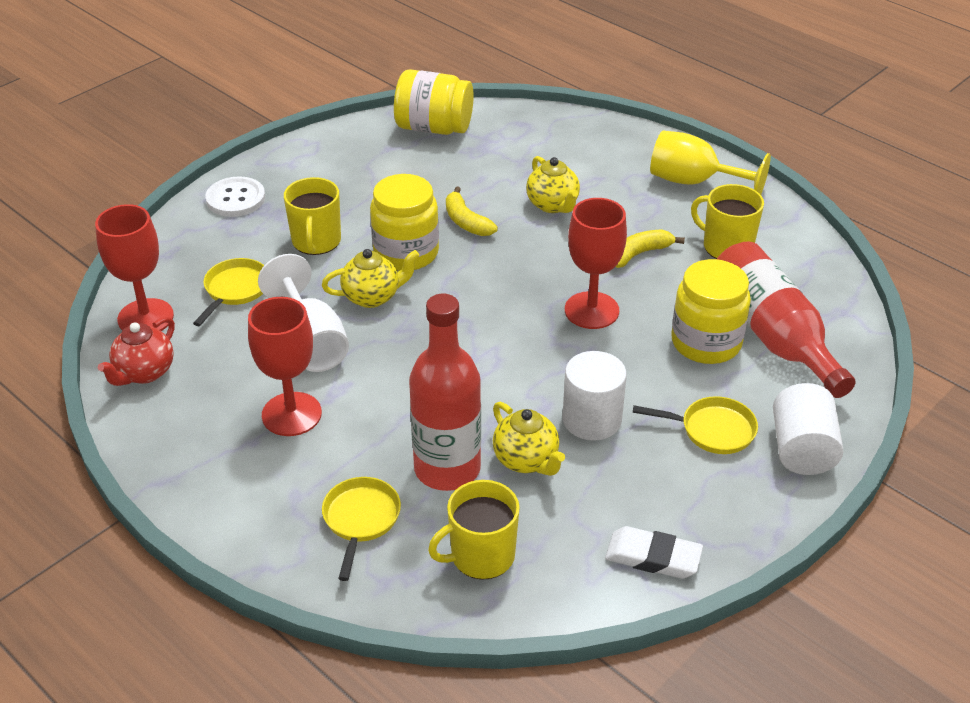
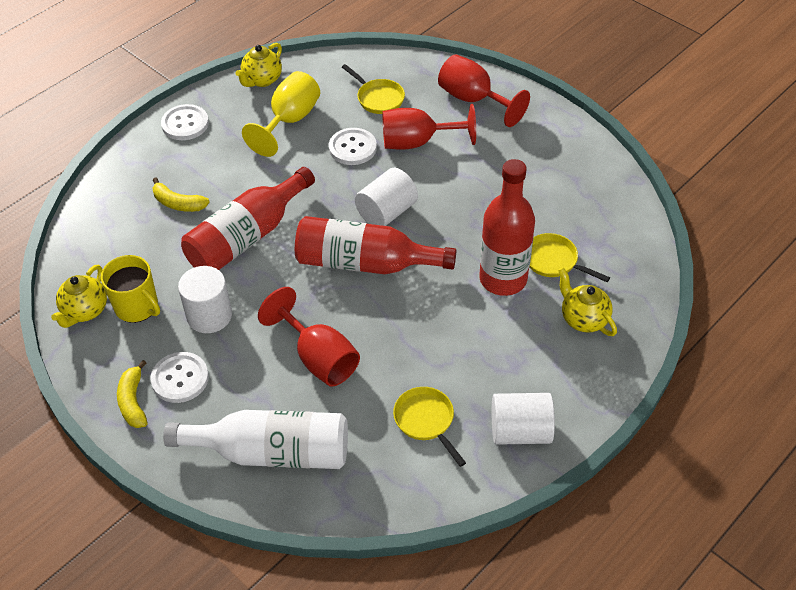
red bottle: 2 -> 3
red teapot: 1 -> 0
white bottle: 0 -> 1
white button: 1 -> 3
white cylinder: 2 -> 3
white eraser: 1 -> 0
white goblet: 1 -> 0
yellow jar: 3 -> 0
yellow mug: 3 -> 1

